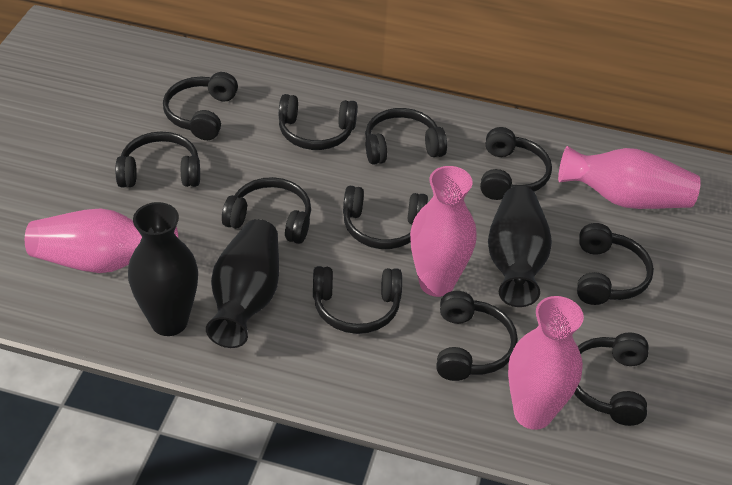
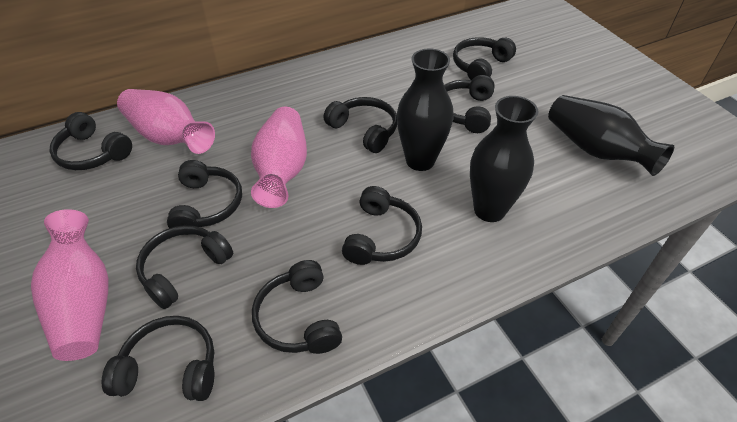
black headphones: 11 -> 9
pink vase: 4 -> 3

